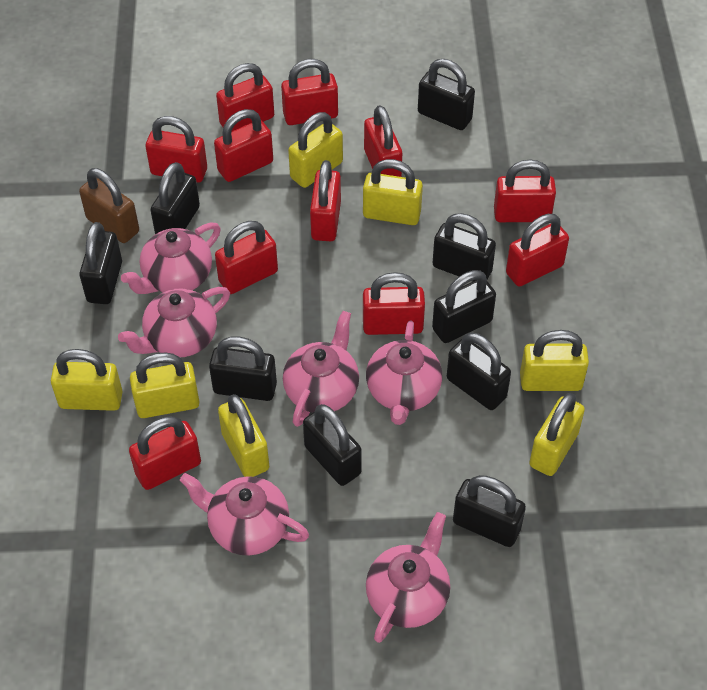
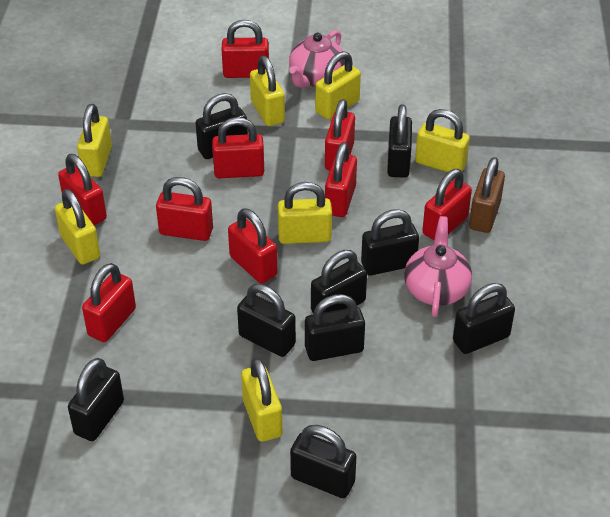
pink teapot: 6 -> 2
red padlock: 11 -> 9

